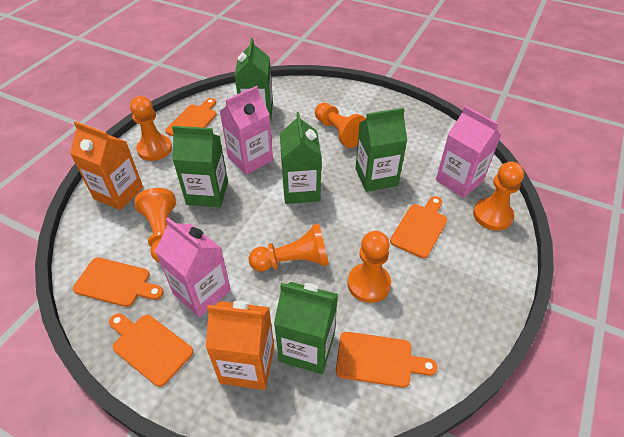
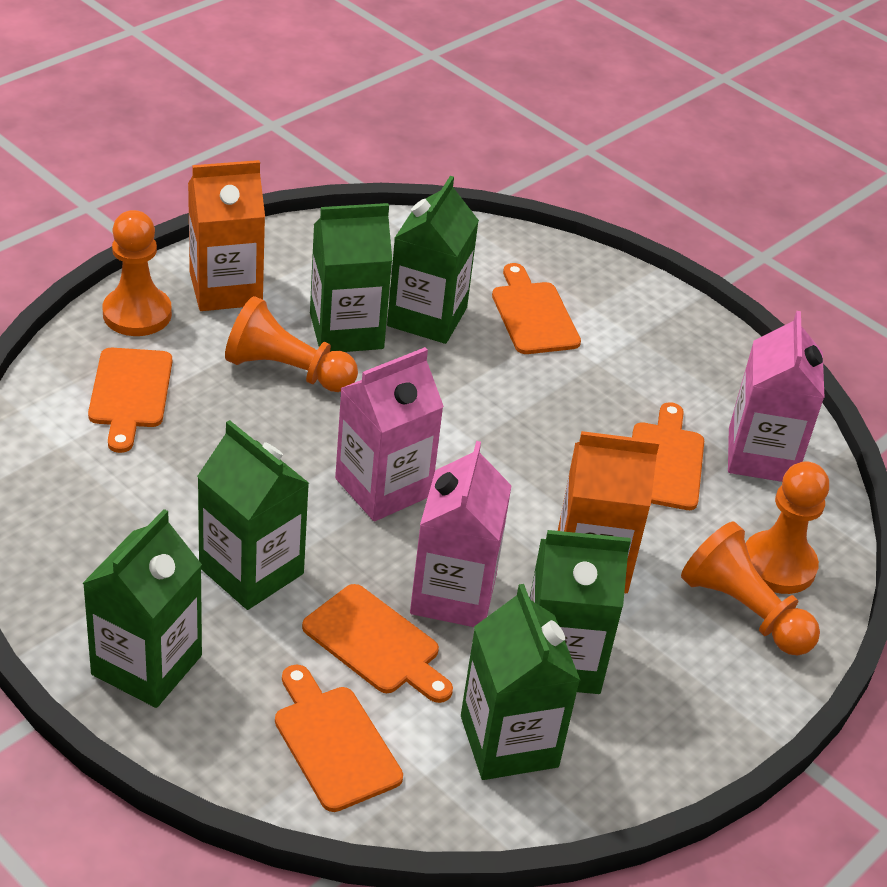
green carton: 5 -> 6
orange pawn: 6 -> 4

